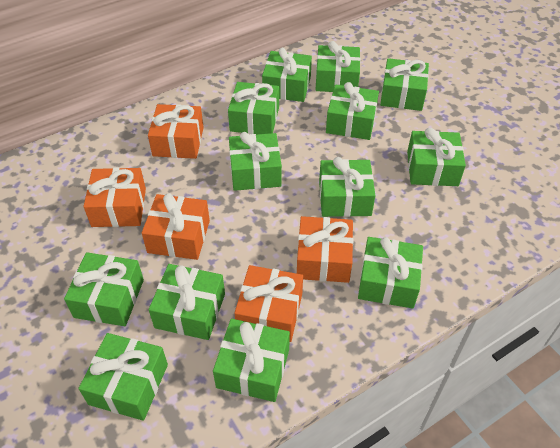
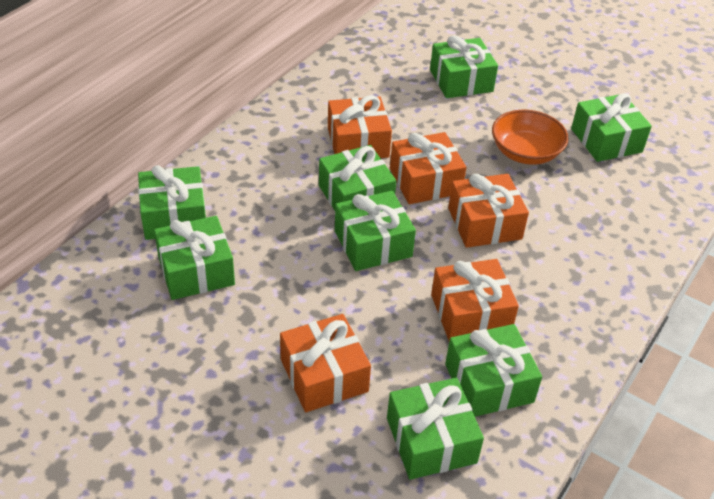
green gift: 13 -> 8
orange bowl: 0 -> 1

